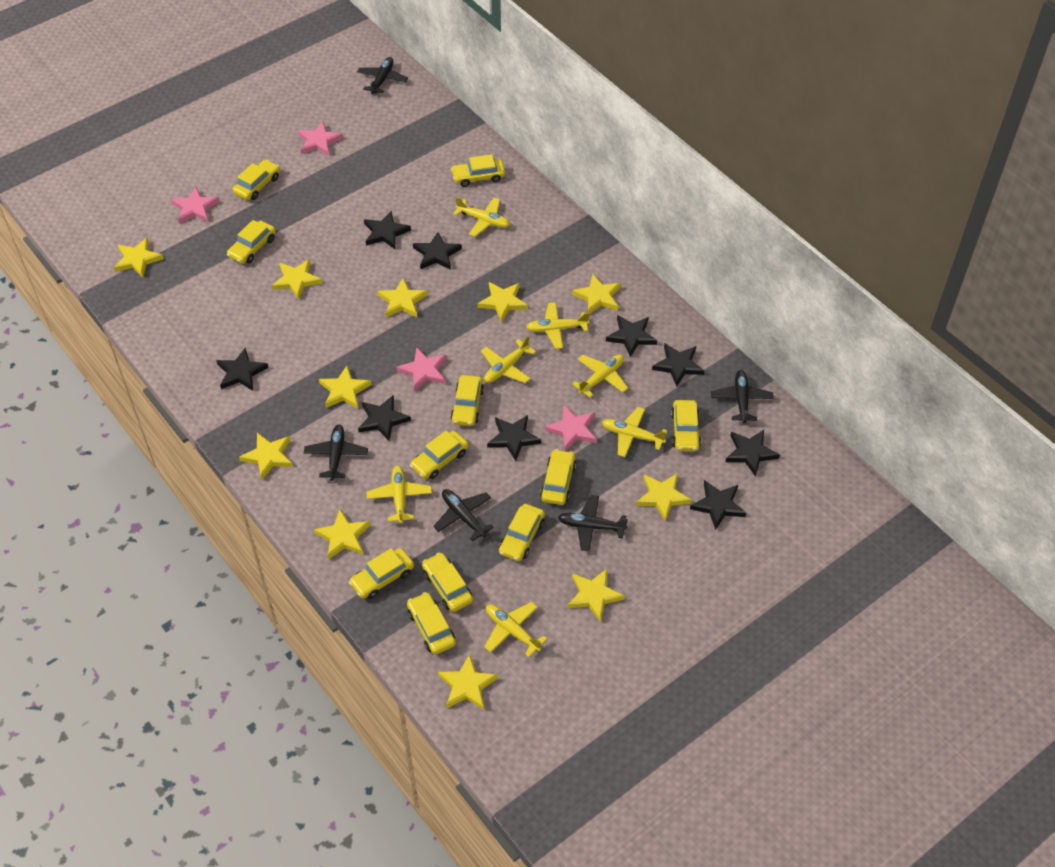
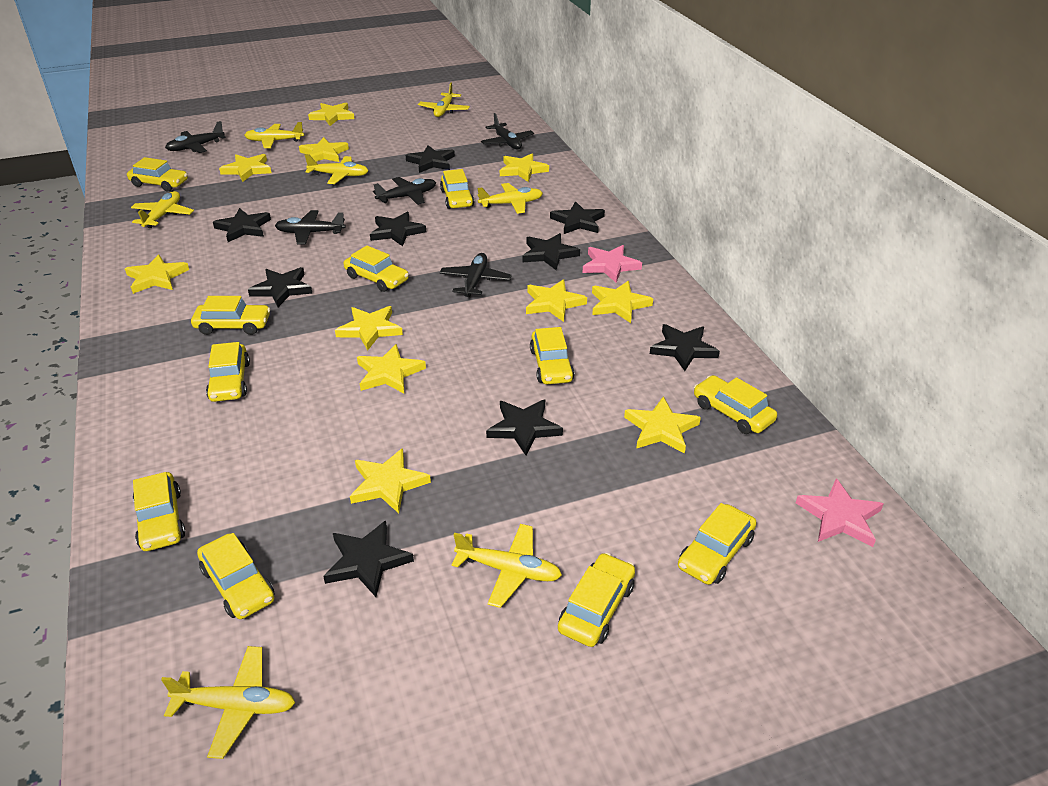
pink star: 4 -> 2

